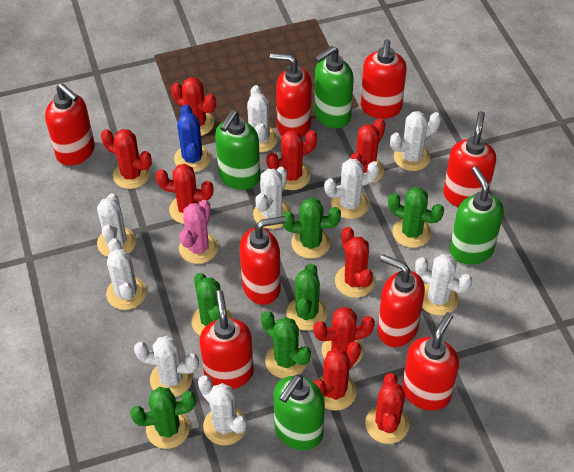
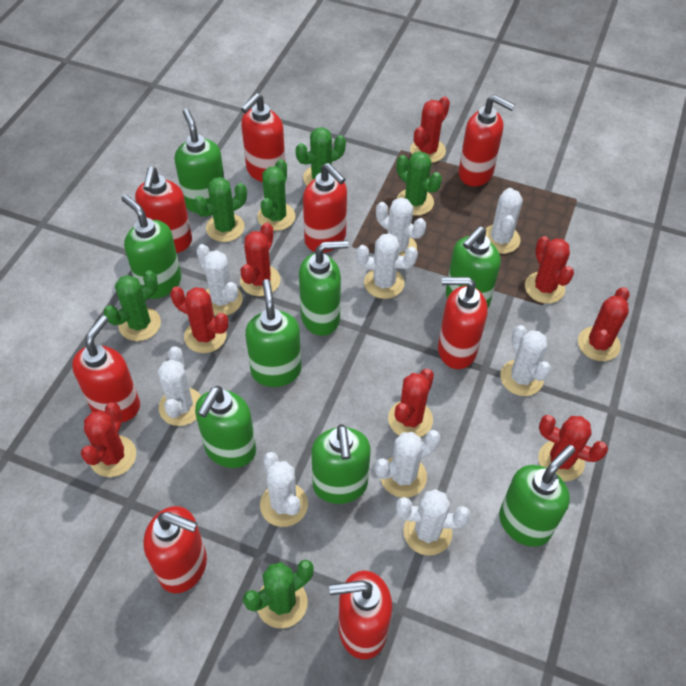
blue cactus: 1 -> 0
green soap dispenser: 4 -> 8
pink cactus: 1 -> 0
red cactus: 9 -> 8

